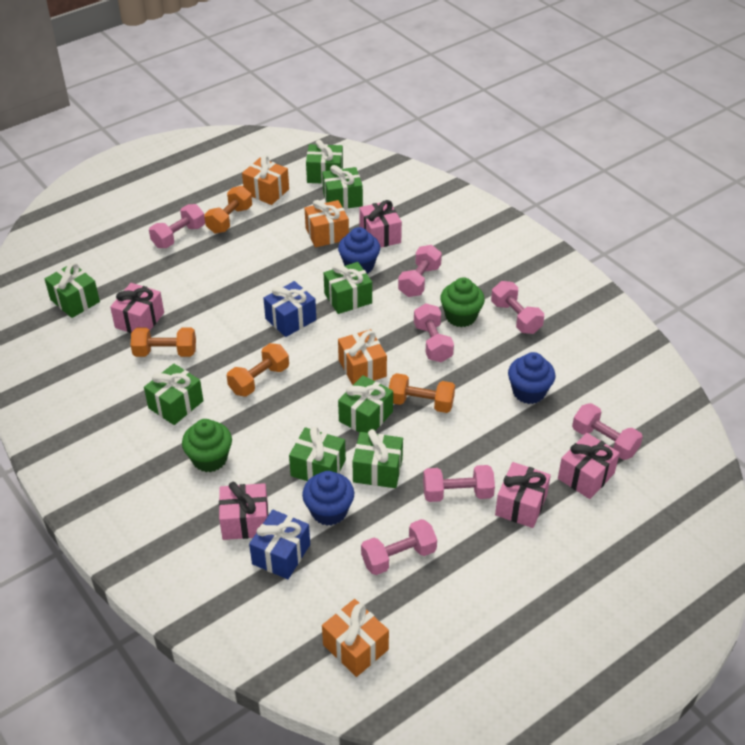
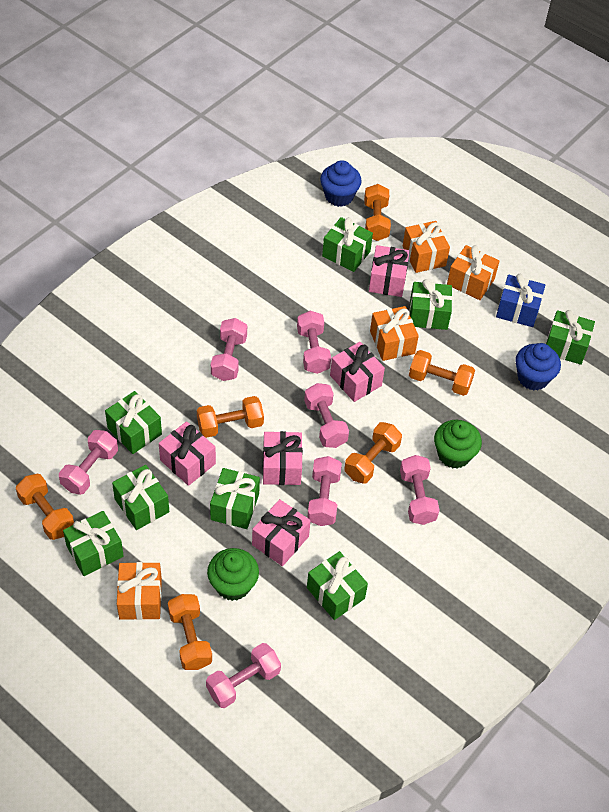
blue cupcake: 3 -> 2
blue gift: 2 -> 1
orange dumbbell: 4 -> 6

